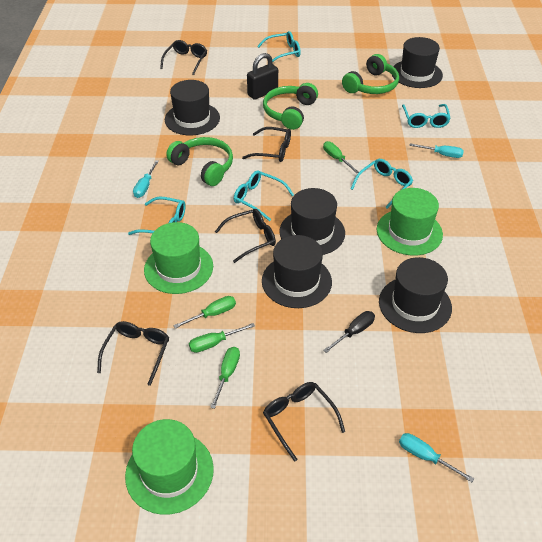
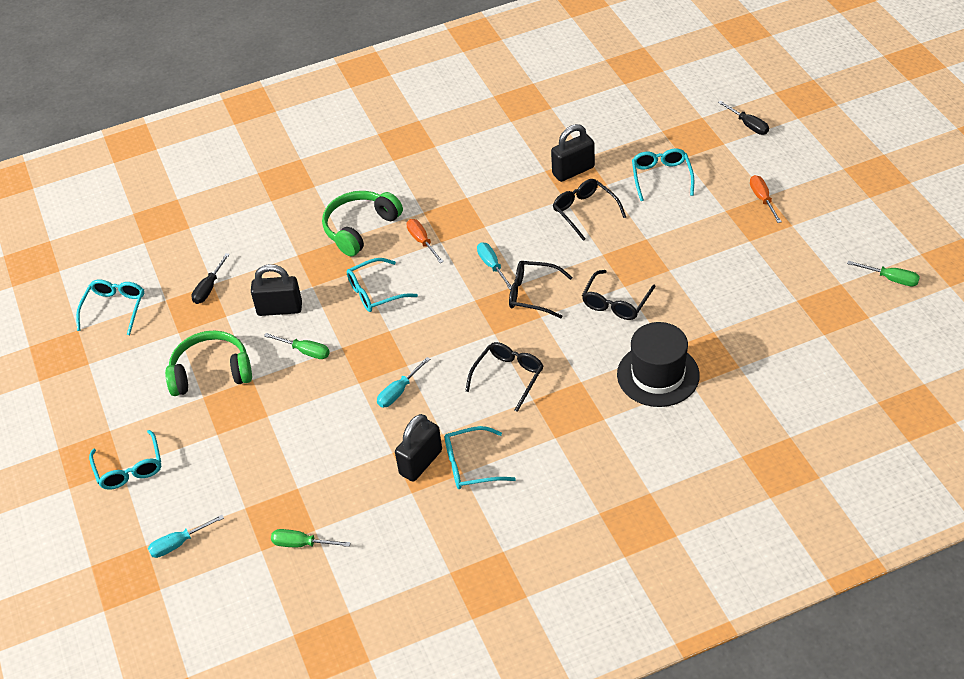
black glasses: 5 -> 4
black hat: 5 -> 1
black padlock: 1 -> 3
black screwdriver: 1 -> 2
green hat: 3 -> 0
green headphones: 3 -> 2
green screwdriver: 4 -> 3
orange screwdriver: 0 -> 2

